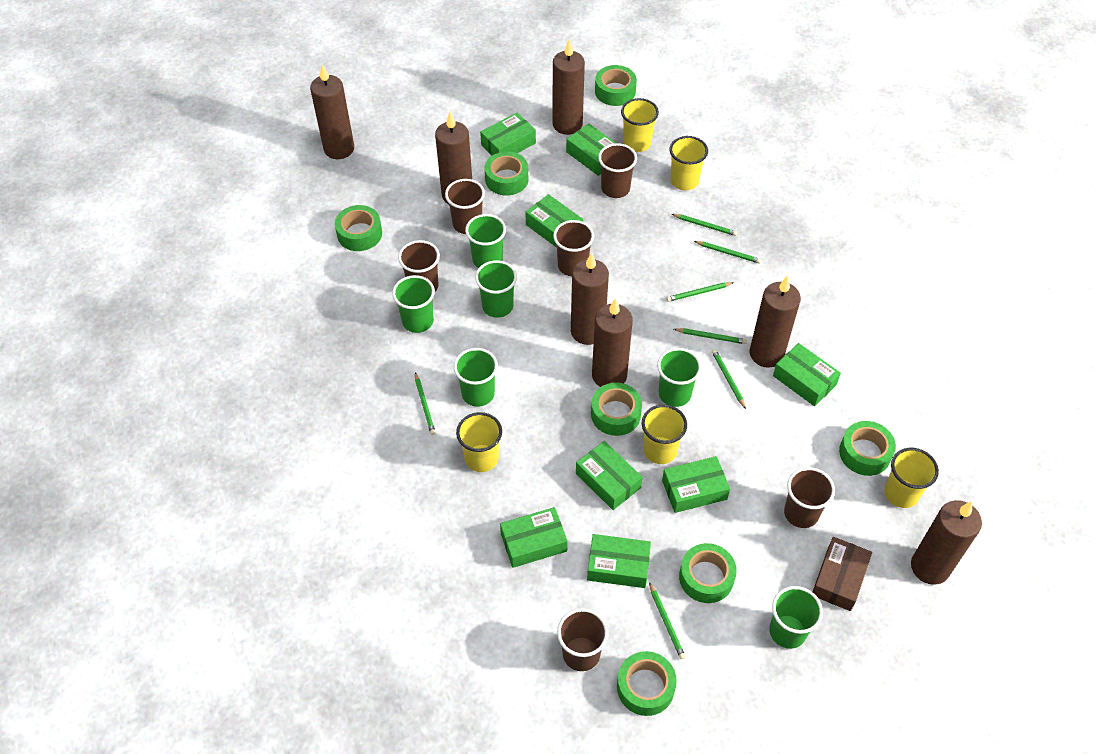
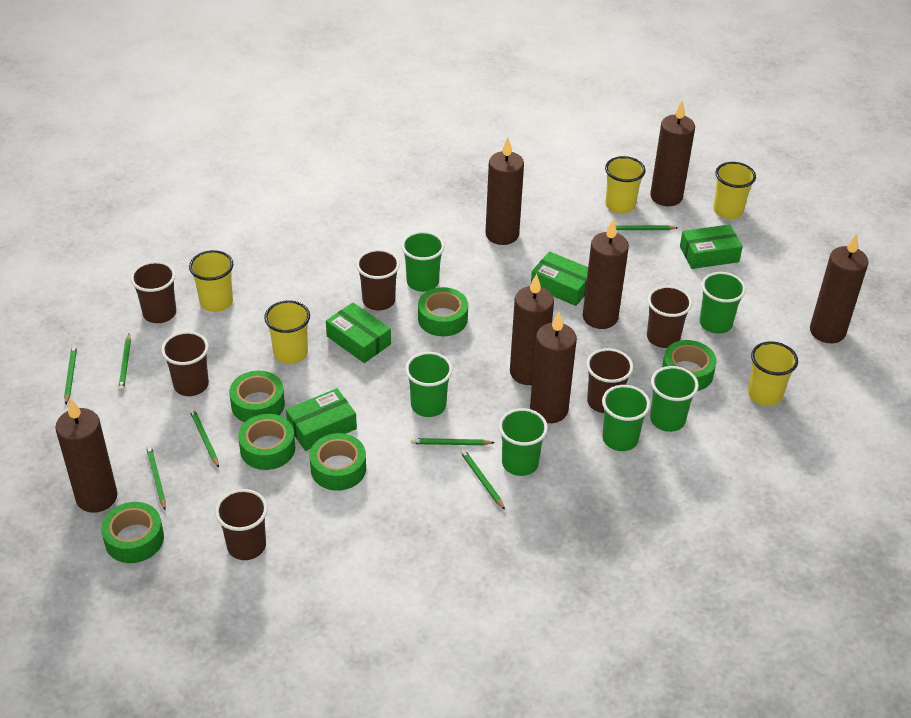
brown box: 1 -> 0
green box: 8 -> 4
green tape: 7 -> 6

